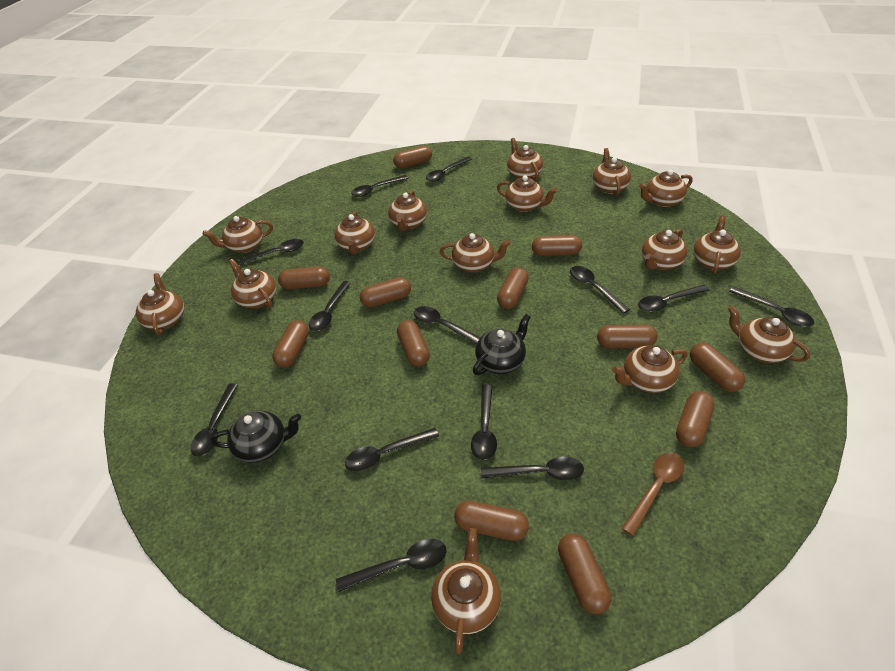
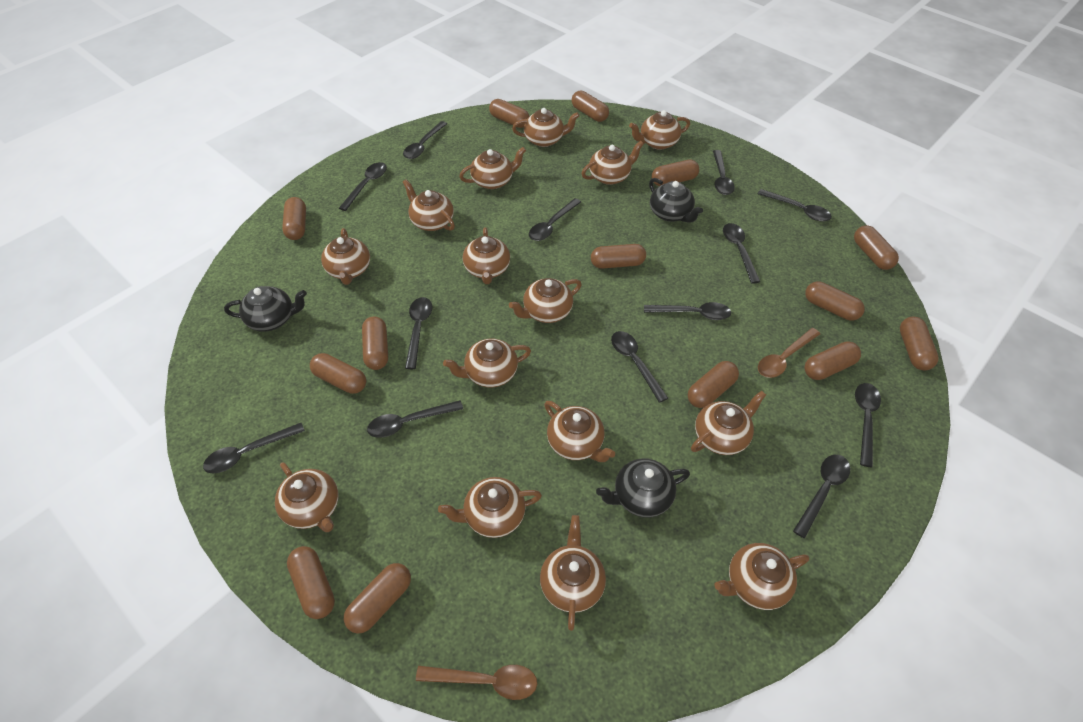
black teapot: 2 -> 3
brown capsule: 12 -> 14
brown spoon: 1 -> 2

